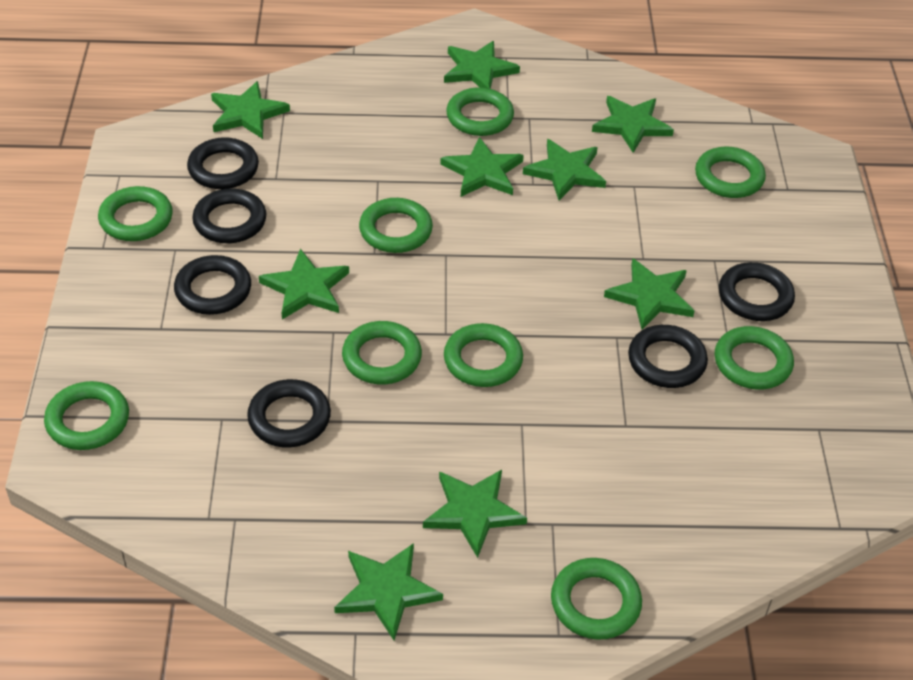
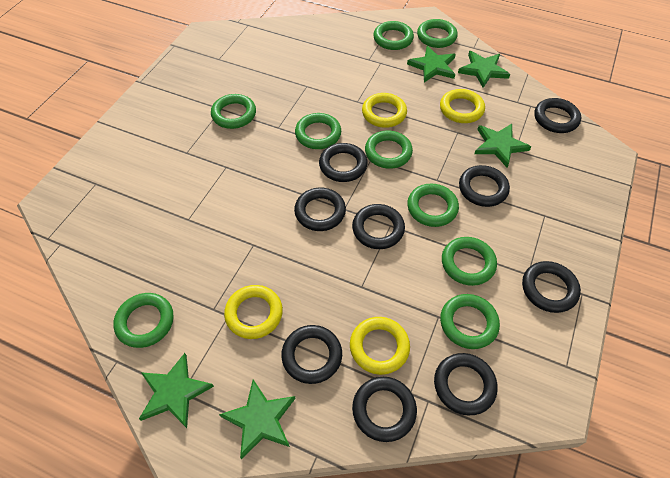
black ring: 6 -> 9
green star: 9 -> 5
yellow ring: 0 -> 4

